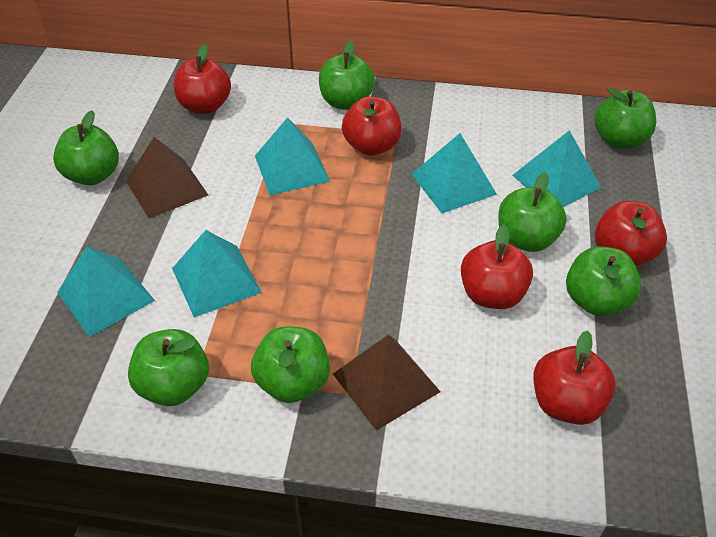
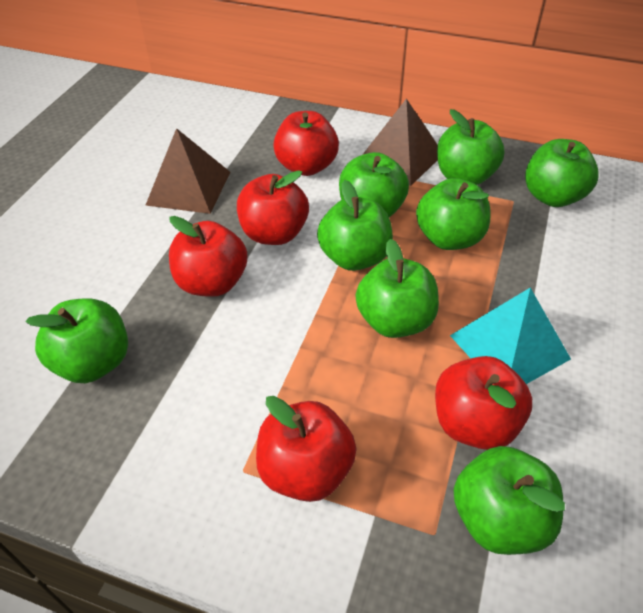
green apple: 7 -> 8
turquoise pyramid: 5 -> 1

